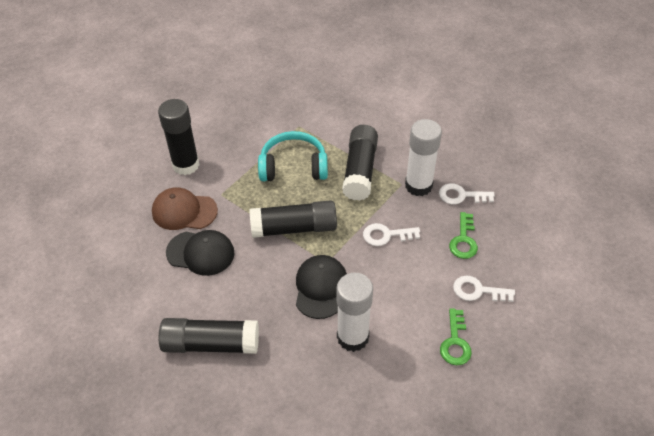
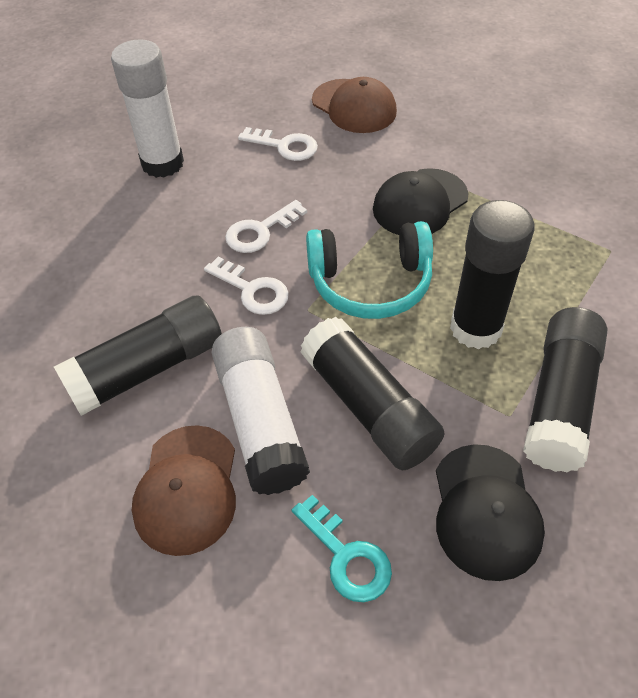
brown cap: 1 -> 2
green key: 2 -> 0
turquoise key: 0 -> 1

